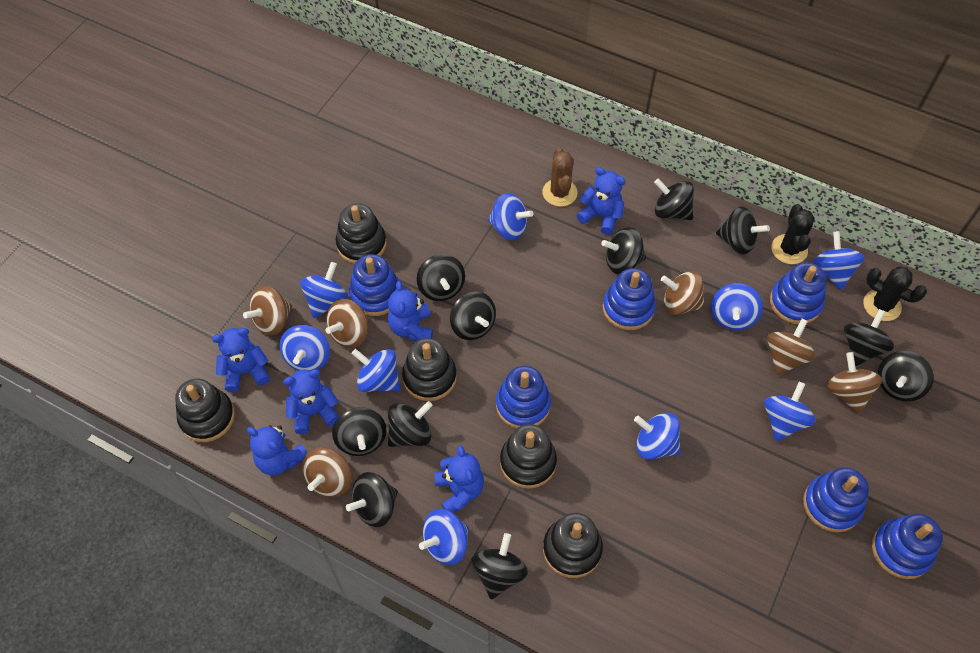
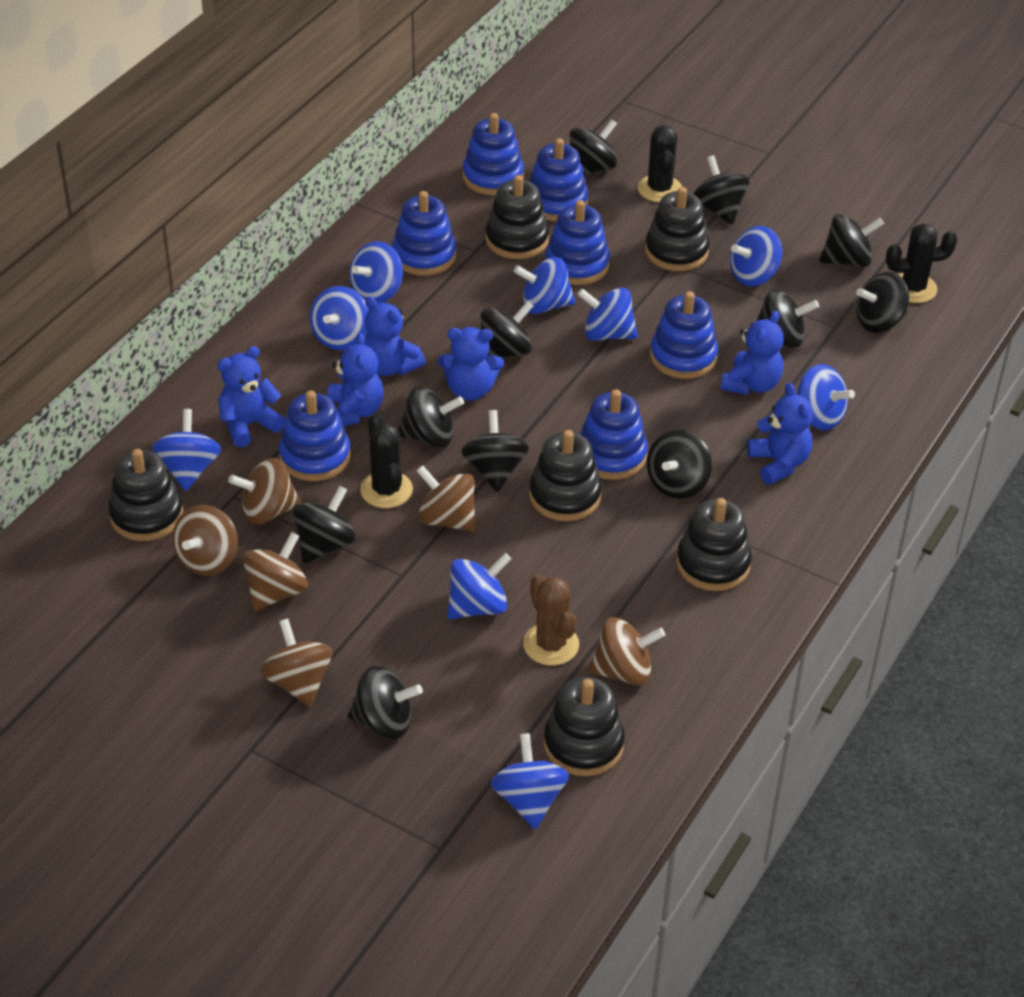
black cactus: 2 -> 3
black stacking toy: 5 -> 6
blue stacking toy: 6 -> 7

